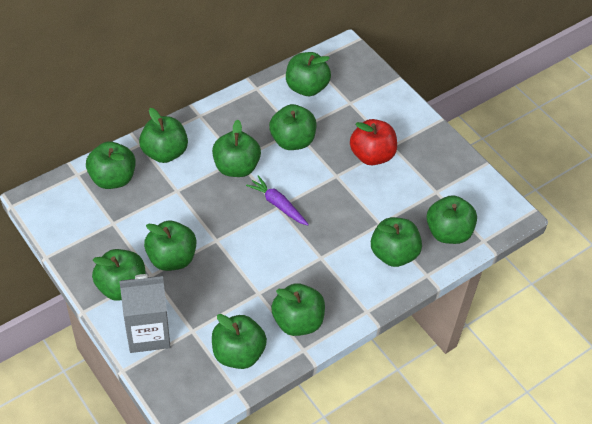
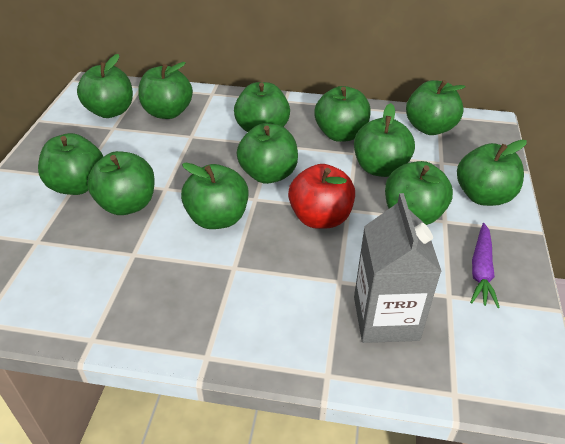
green apple: 11 -> 12

